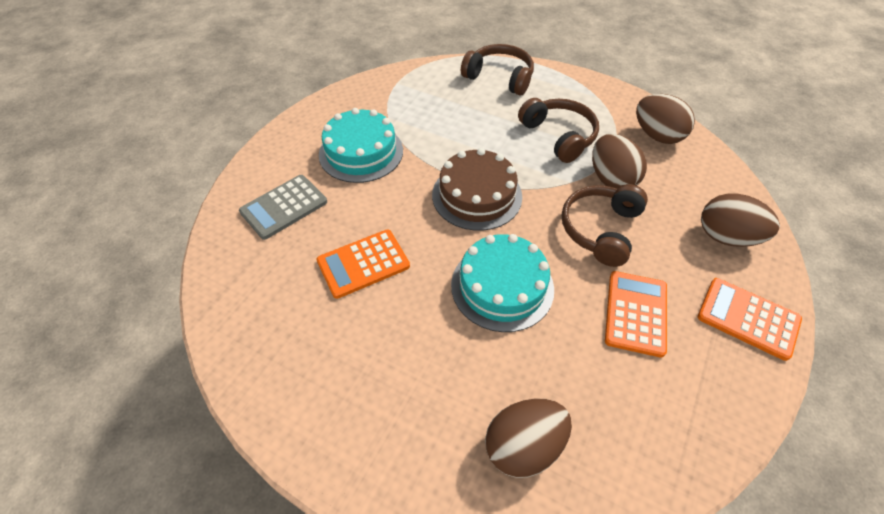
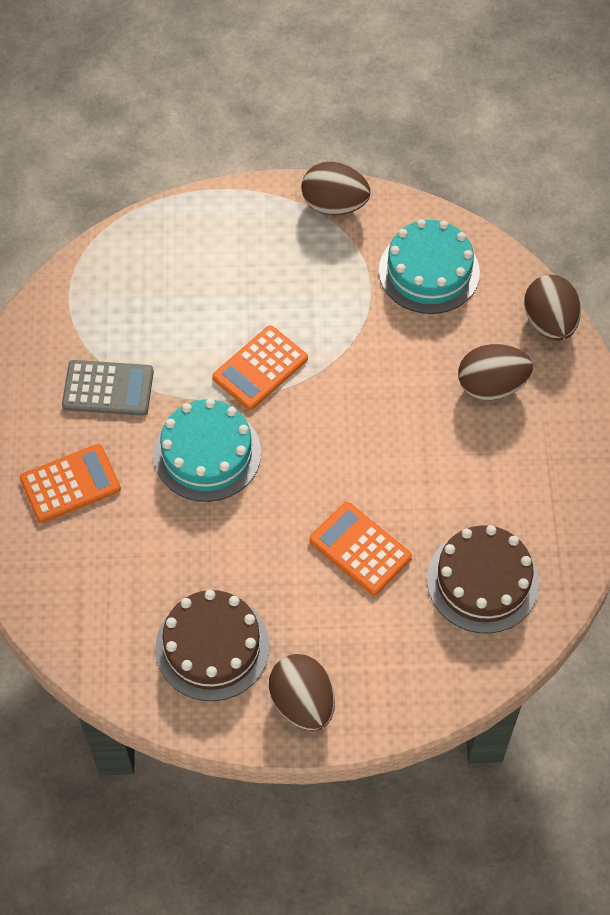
brown cake: 1 -> 2
brown headphones: 3 -> 0

